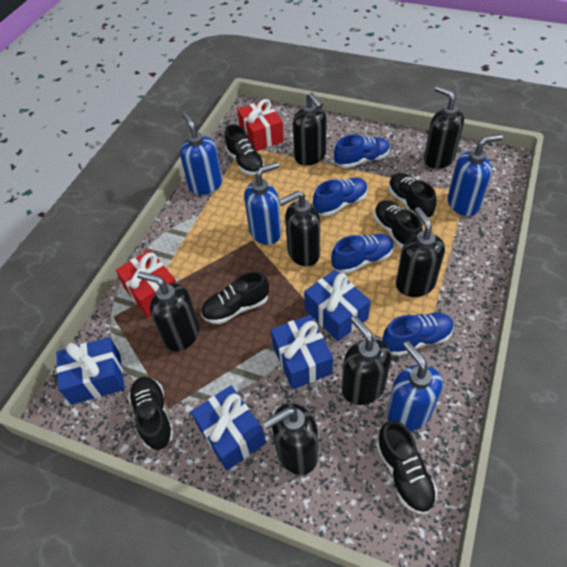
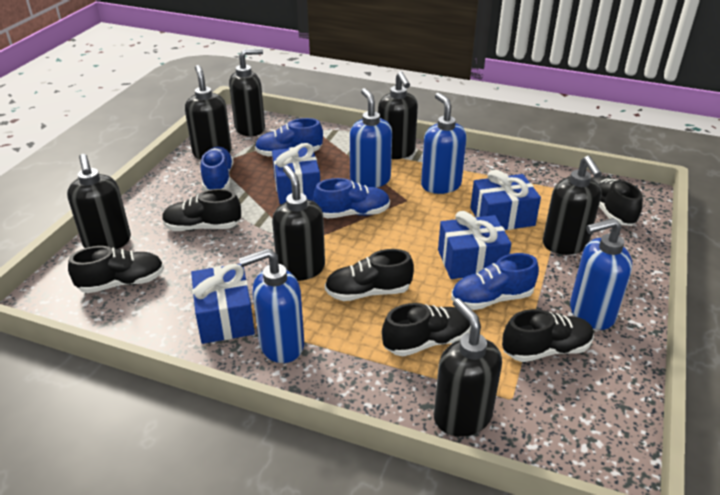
red gift: 2 -> 0

